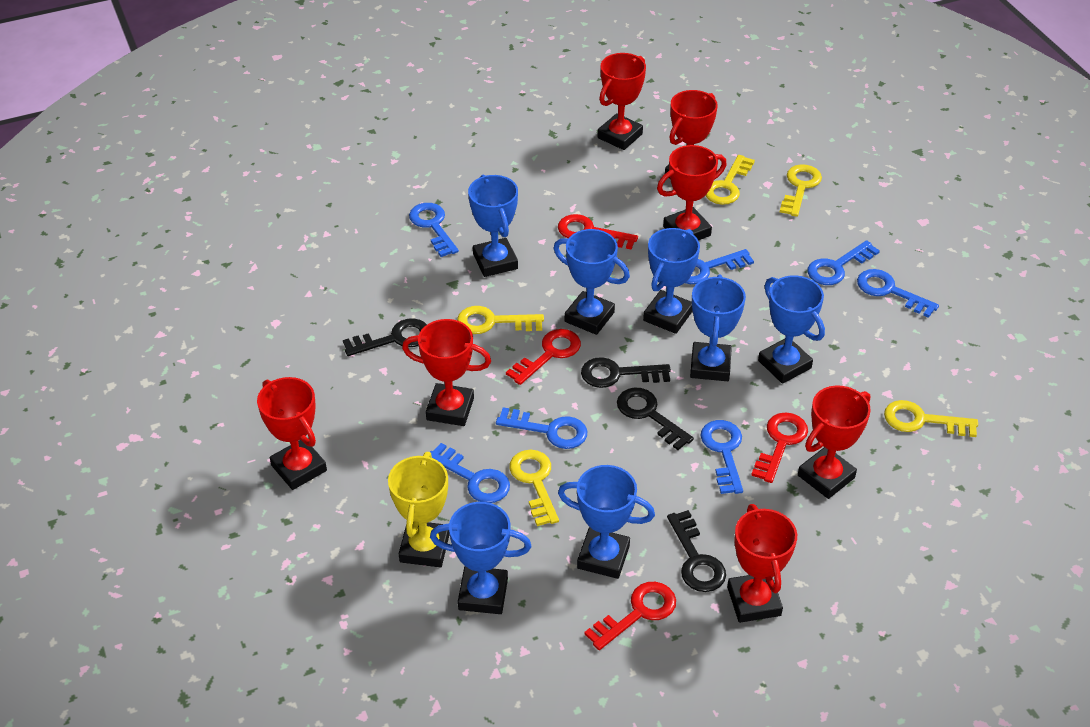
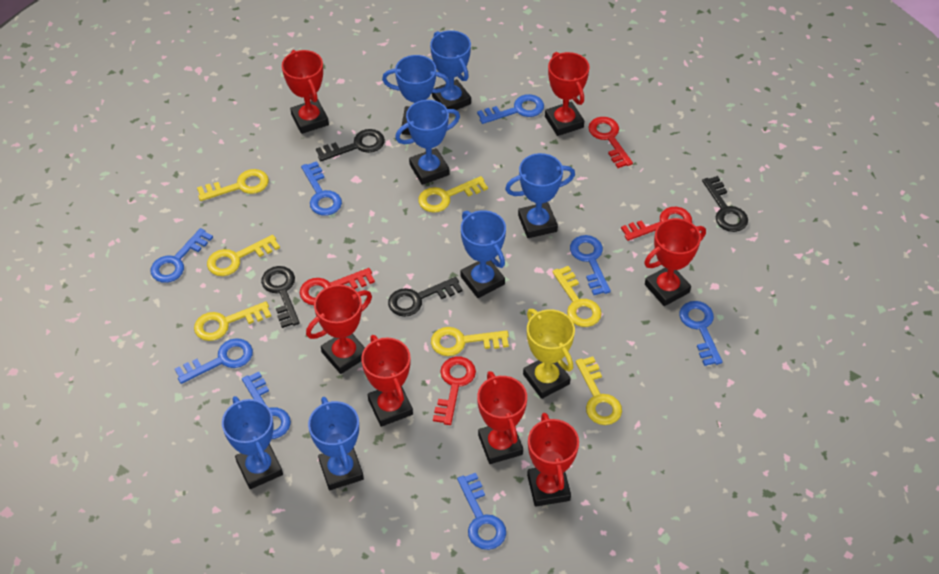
blue key: 7 -> 8
yellow key: 5 -> 7

